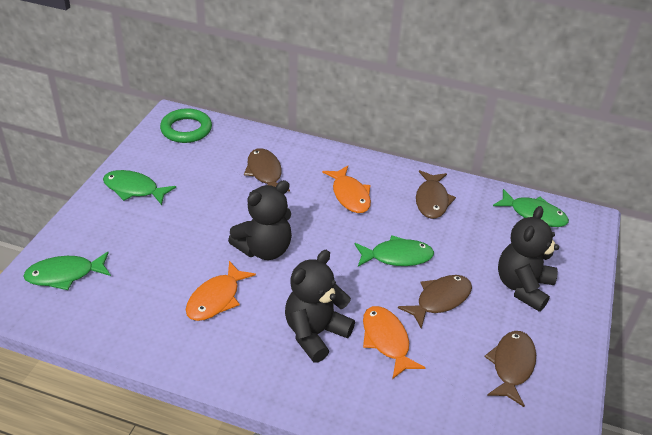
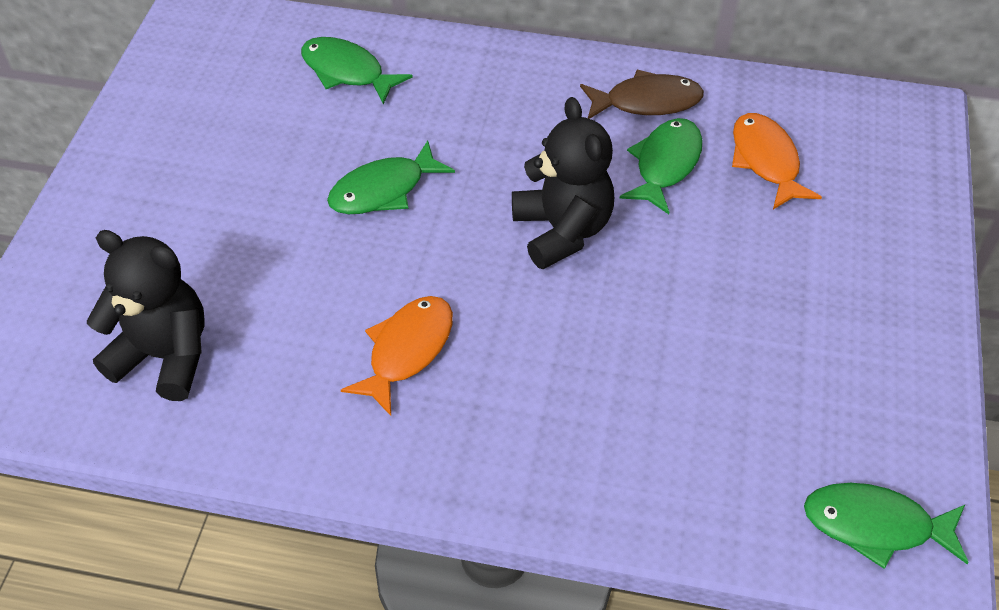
black teddy bear: 3 -> 2
brown fish: 4 -> 1
green ring: 1 -> 0
orange fish: 3 -> 2

